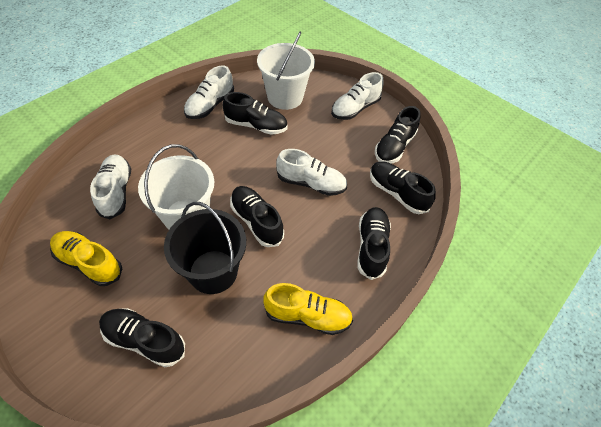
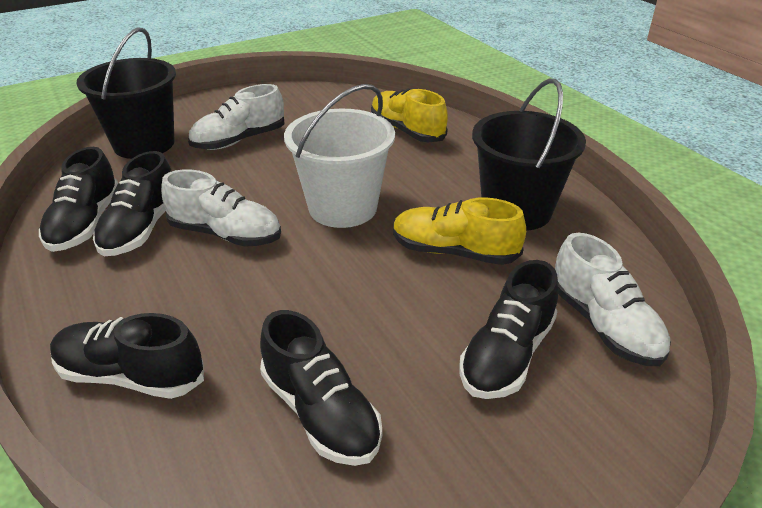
black bucket: 1 -> 2
black shoe: 6 -> 5
white bucket: 2 -> 1
white shoe: 4 -> 3

